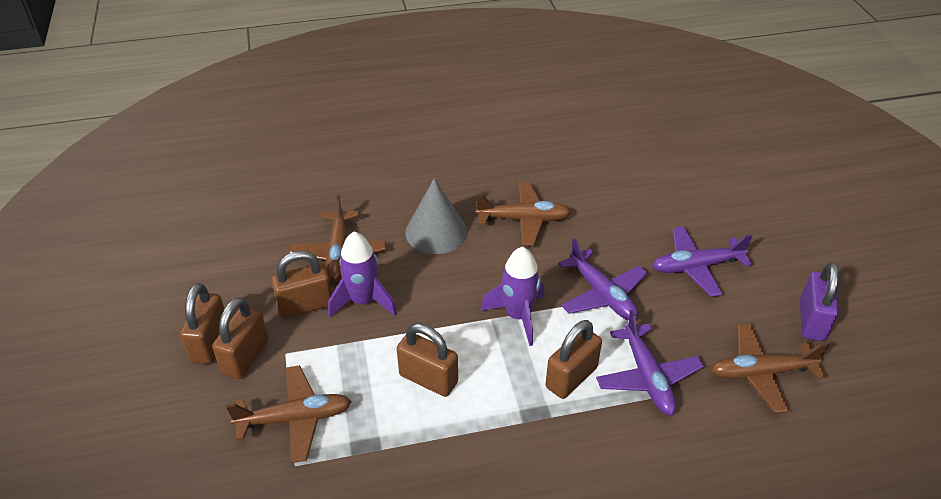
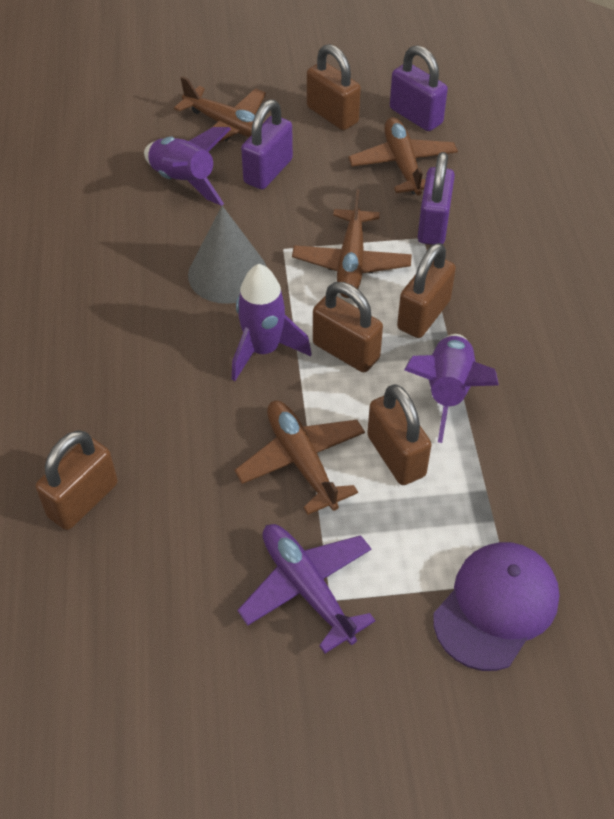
purple cap: 0 -> 1
purple padlock: 1 -> 3
purple plane: 3 -> 1
purple rocket: 2 -> 3

